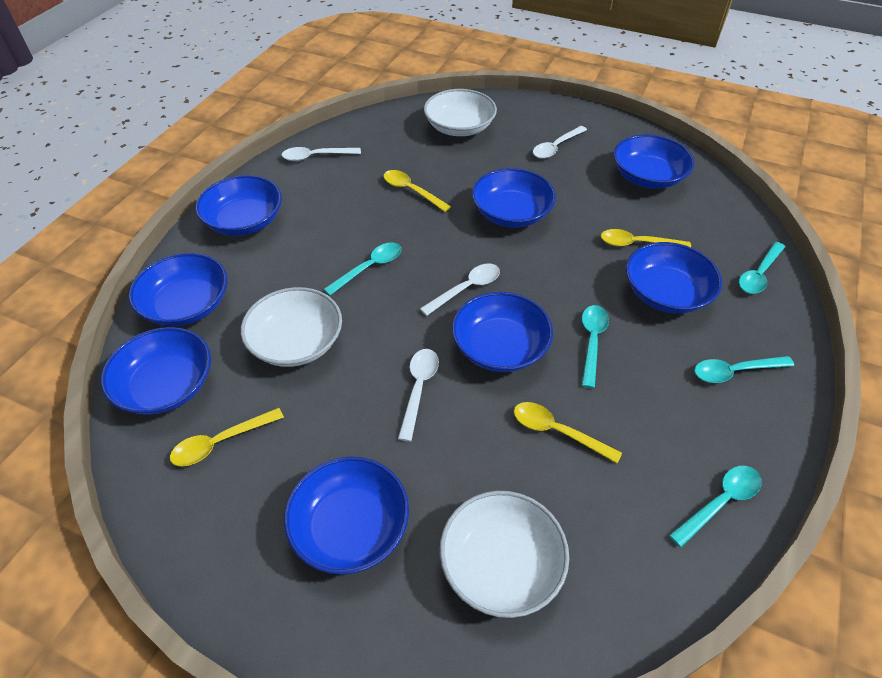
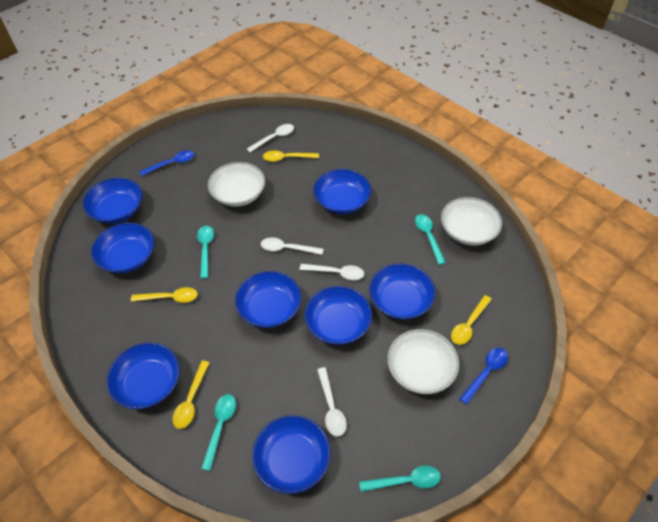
blue spoon: 0 -> 2
turquoise spoon: 5 -> 4

